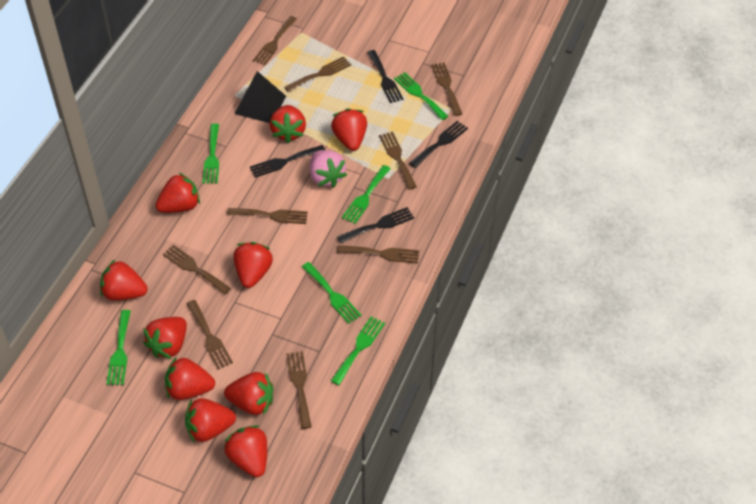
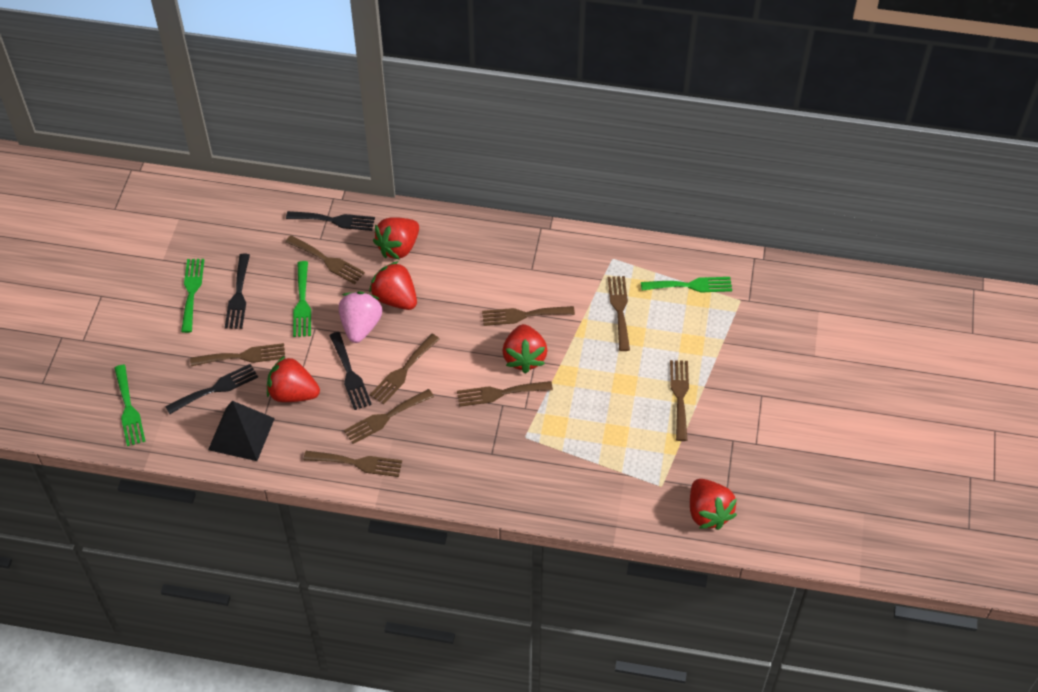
green fork: 6 -> 4
red strawberry: 10 -> 5

